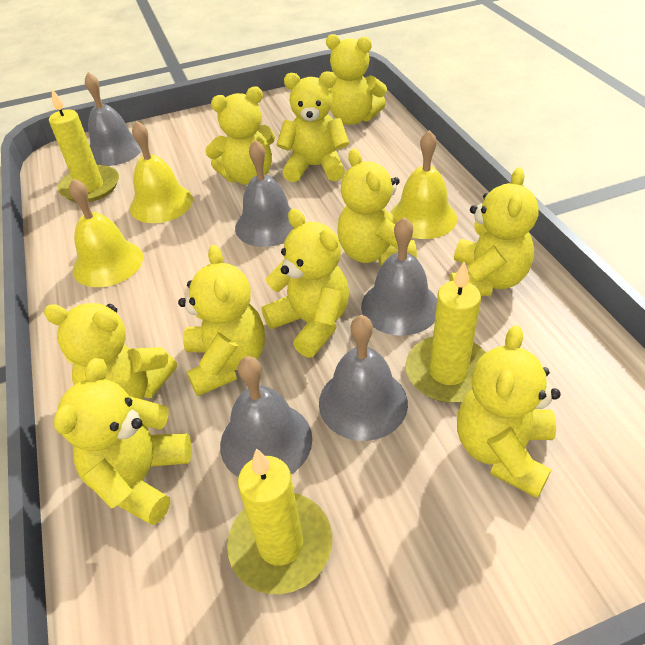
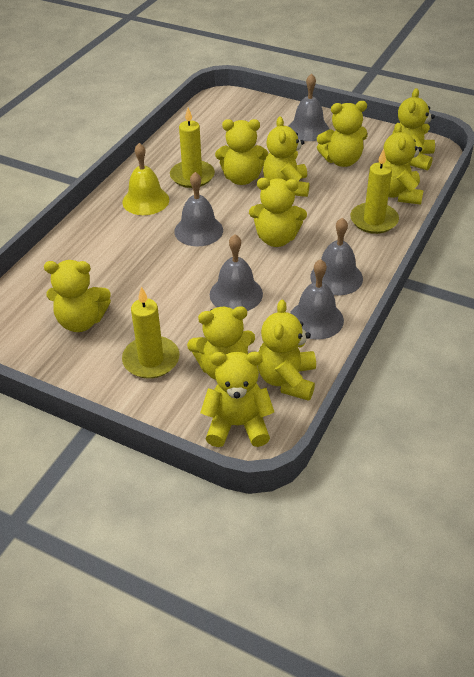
yellow bell: 3 -> 1

